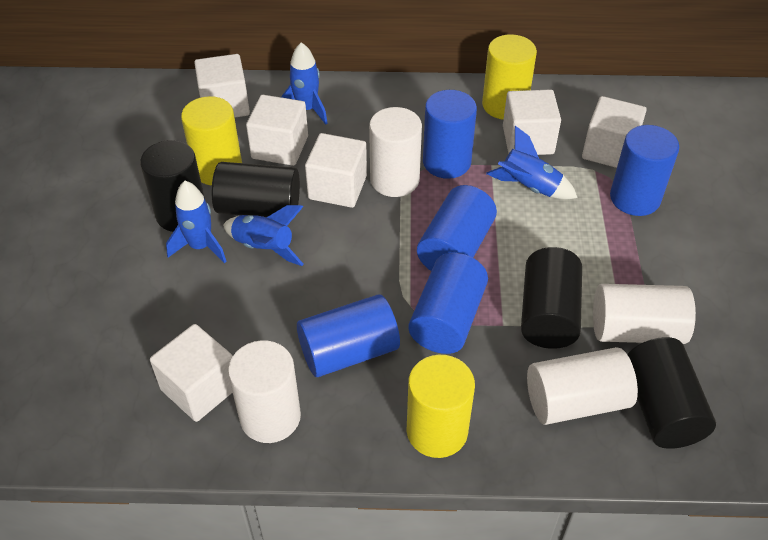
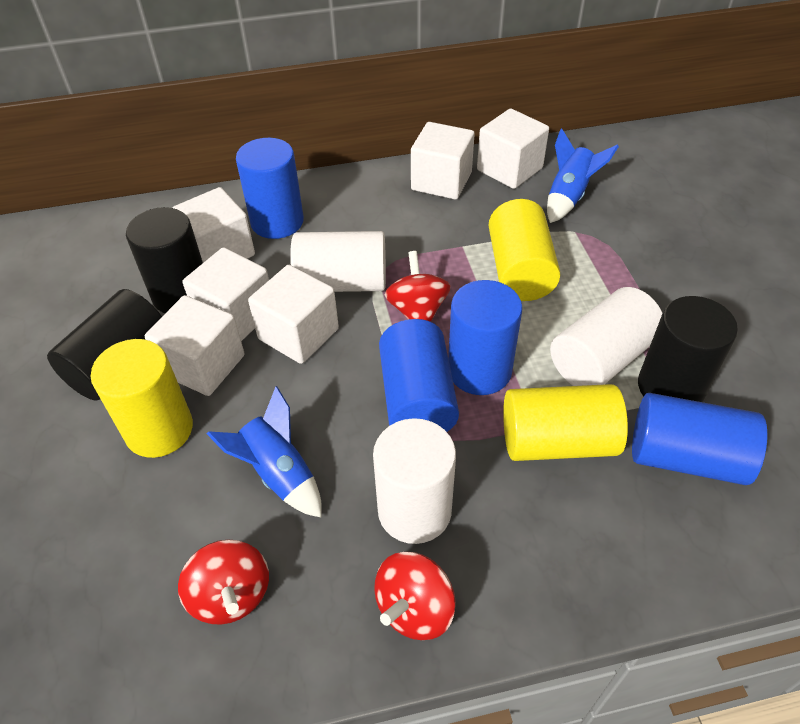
black cylinder: 4 -> 3
blue cylinder: 5 -> 4
blue rocket: 4 -> 2
red spinning top: 0 -> 3
white cylinder: 4 -> 3

